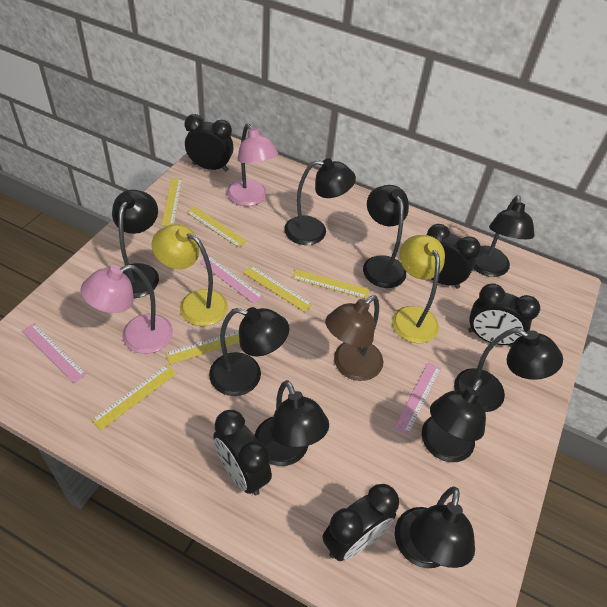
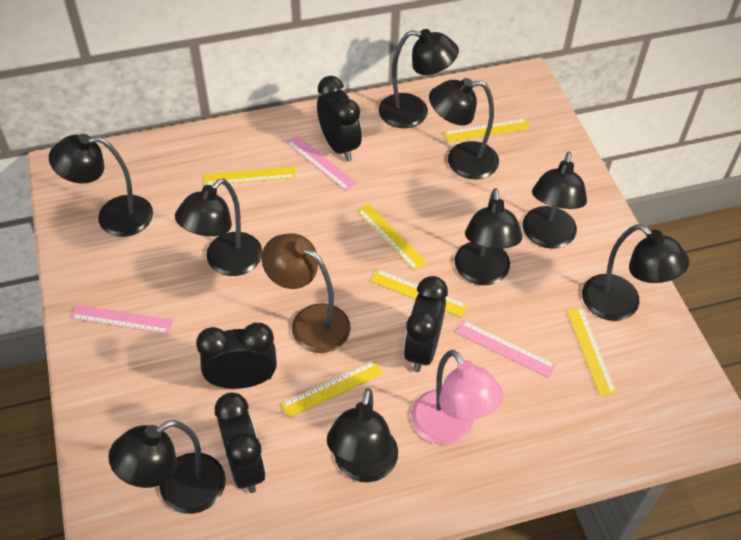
black clock: 5 -> 4
pink lamp: 2 -> 1
yellow lamp: 2 -> 0

